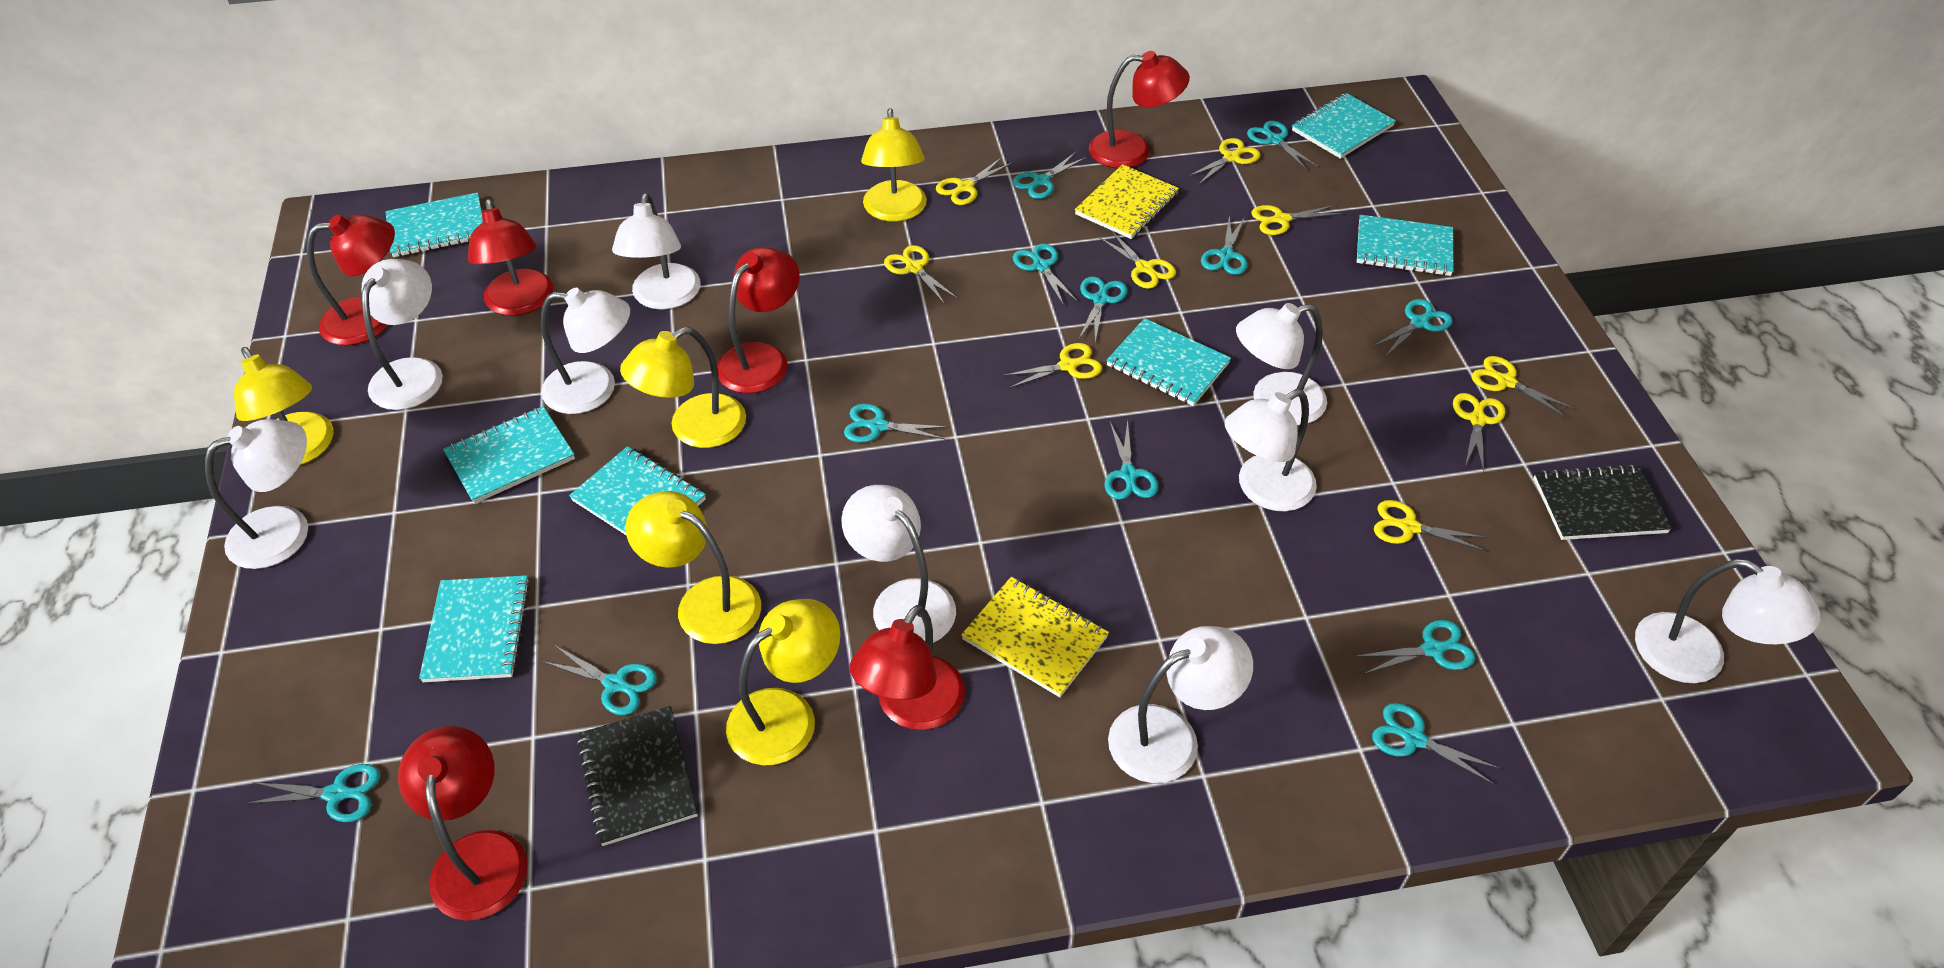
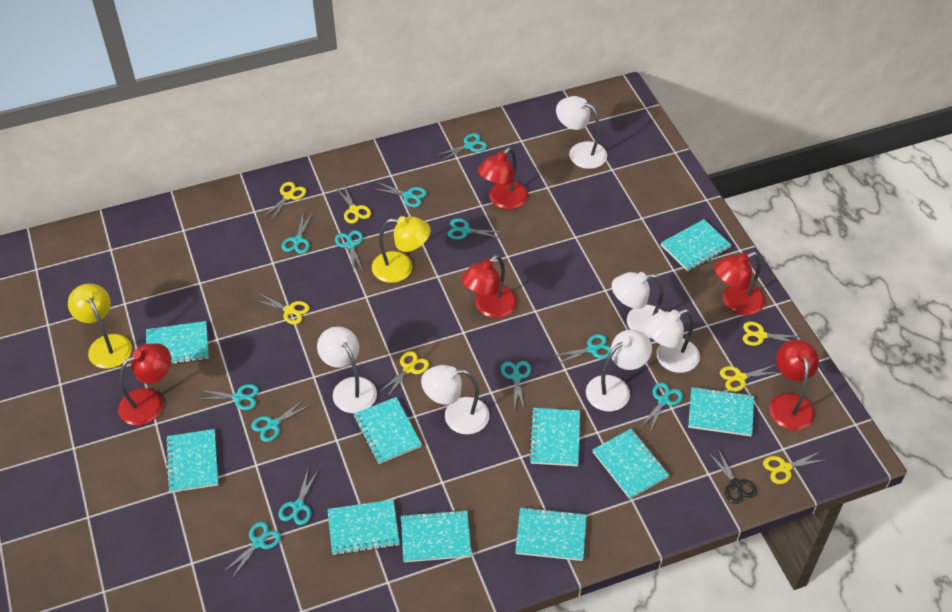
black notebook: 2 -> 0
black scissors: 0 -> 1
red lamp: 6 -> 5
turquoise notebook: 7 -> 10
white lamp: 9 -> 6
yellow lamp: 5 -> 2
yellow notebook: 2 -> 0
yellow scissors: 9 -> 7

